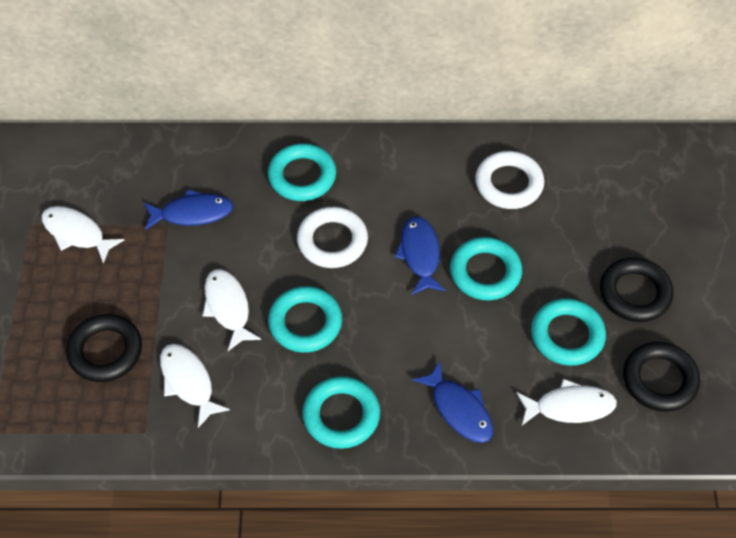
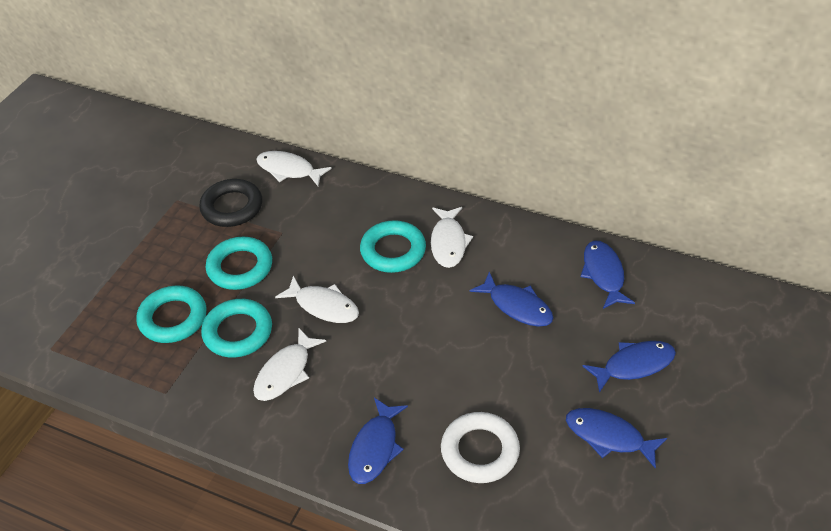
black ring: 3 -> 1
blue fish: 3 -> 5
turquoise ring: 5 -> 4
white ring: 2 -> 1

